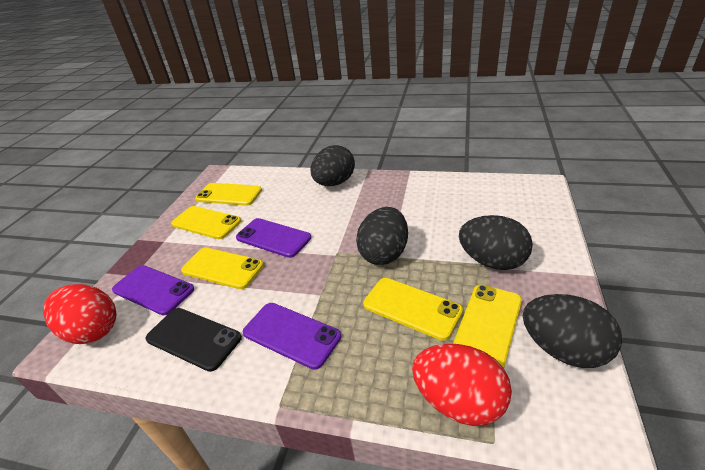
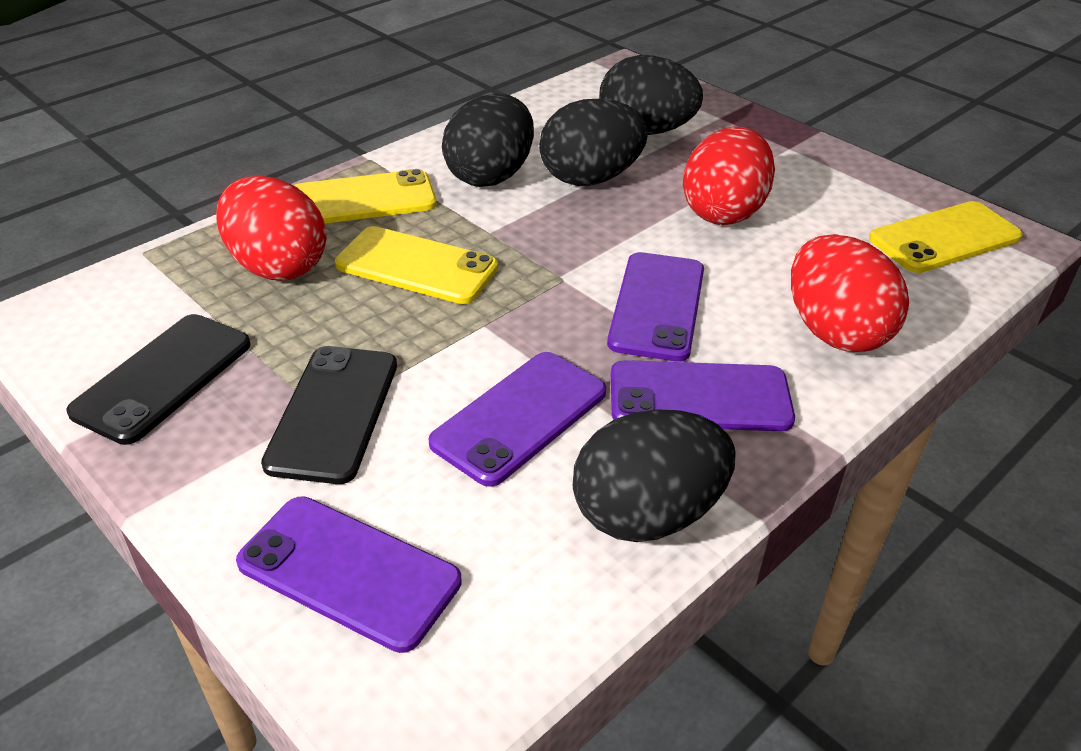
black phone: 1 -> 2
purple phone: 3 -> 4
red egg: 2 -> 3
yellow phone: 5 -> 3

